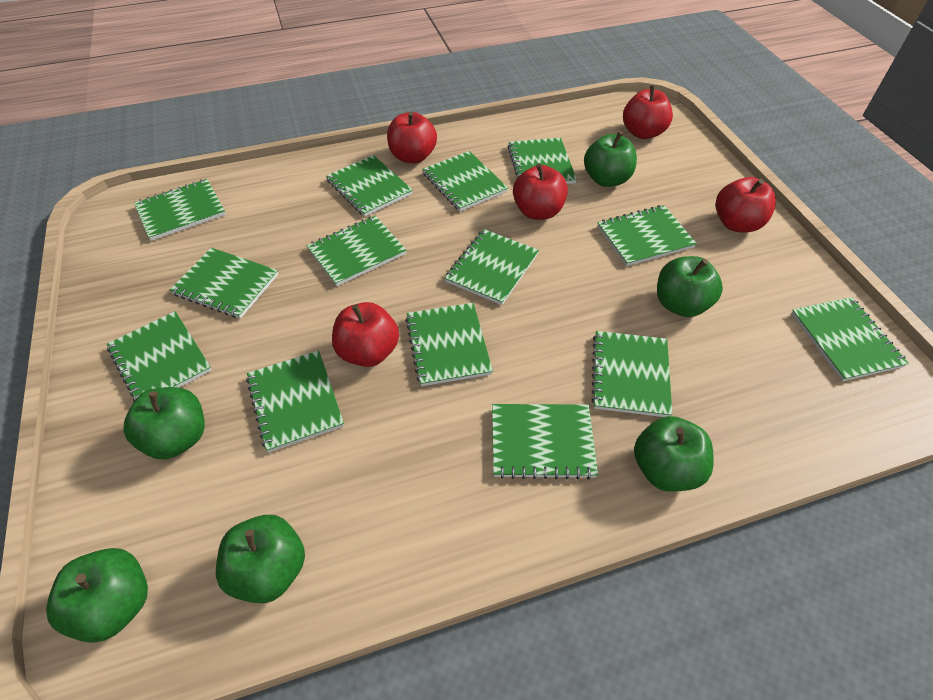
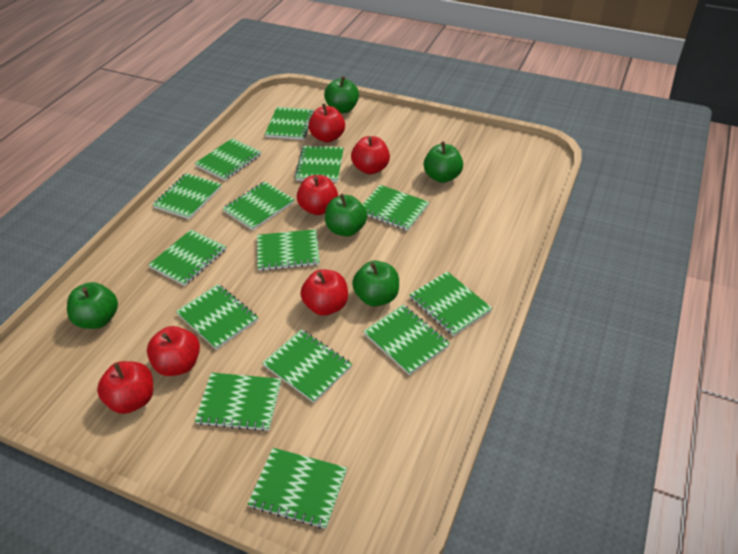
green apple: 6 -> 5
red apple: 5 -> 6

